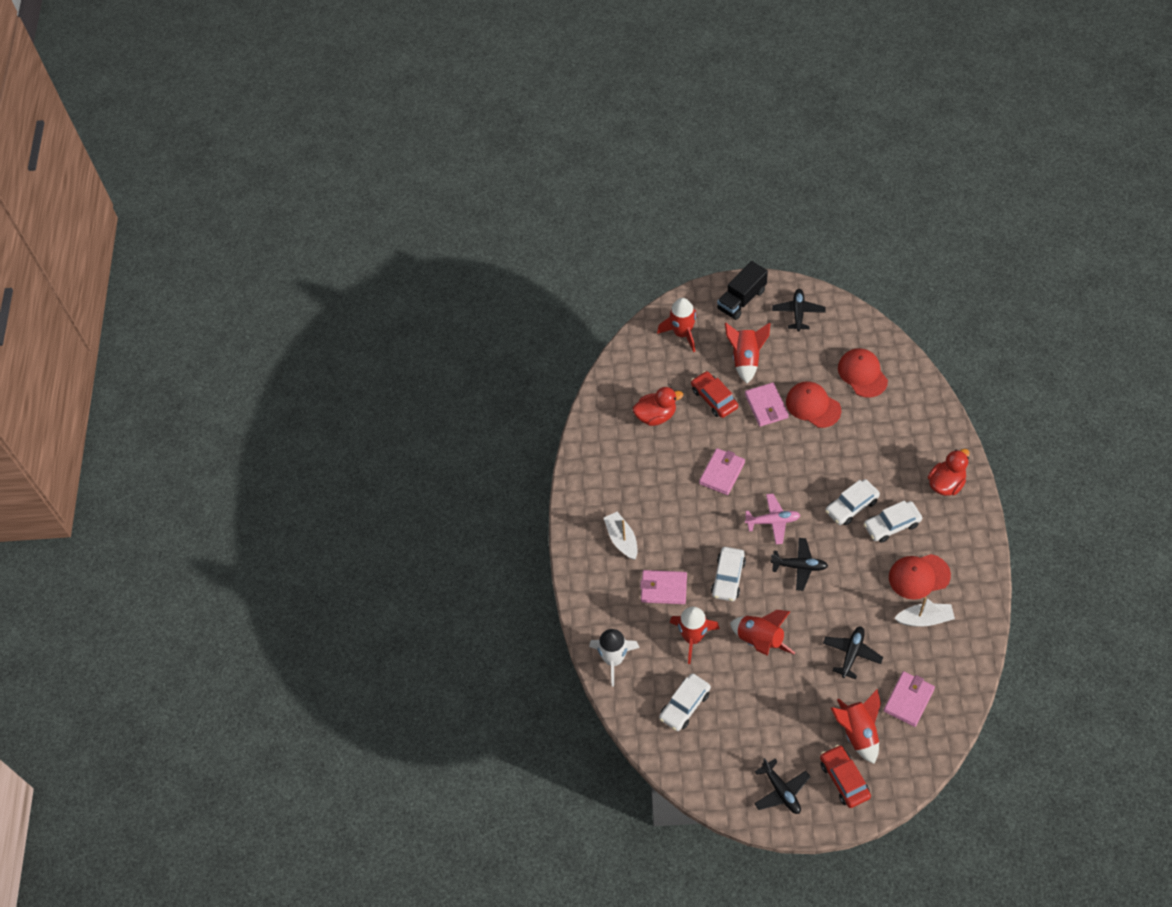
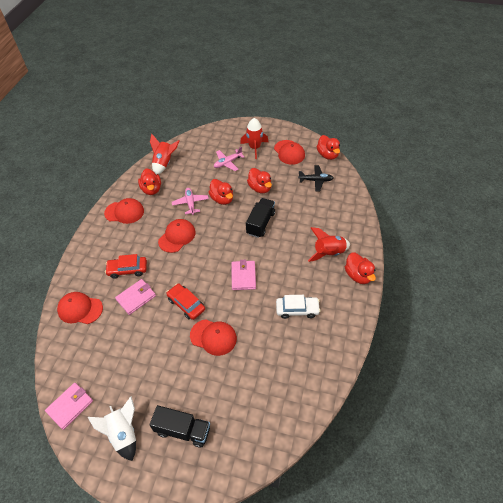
black plane: 4 -> 1
black truck: 1 -> 2
pink plane: 1 -> 2
pink wallet: 4 -> 3
red cap: 3 -> 5
red duck: 2 -> 5
red rocket: 5 -> 3
white boat: 2 -> 0
white car: 4 -> 1

